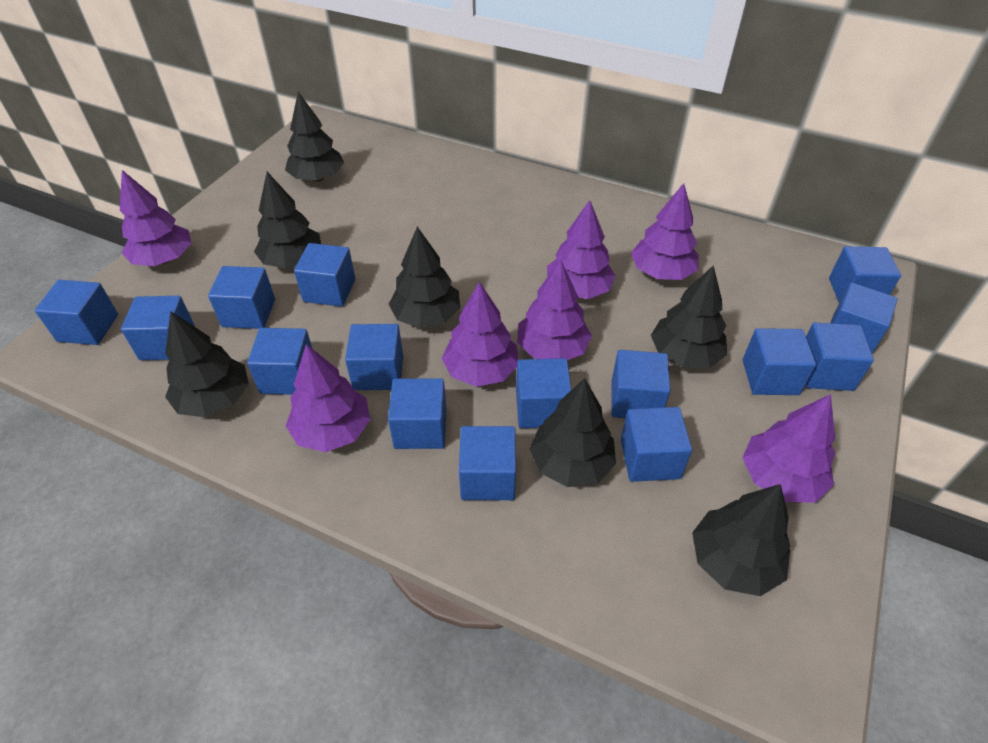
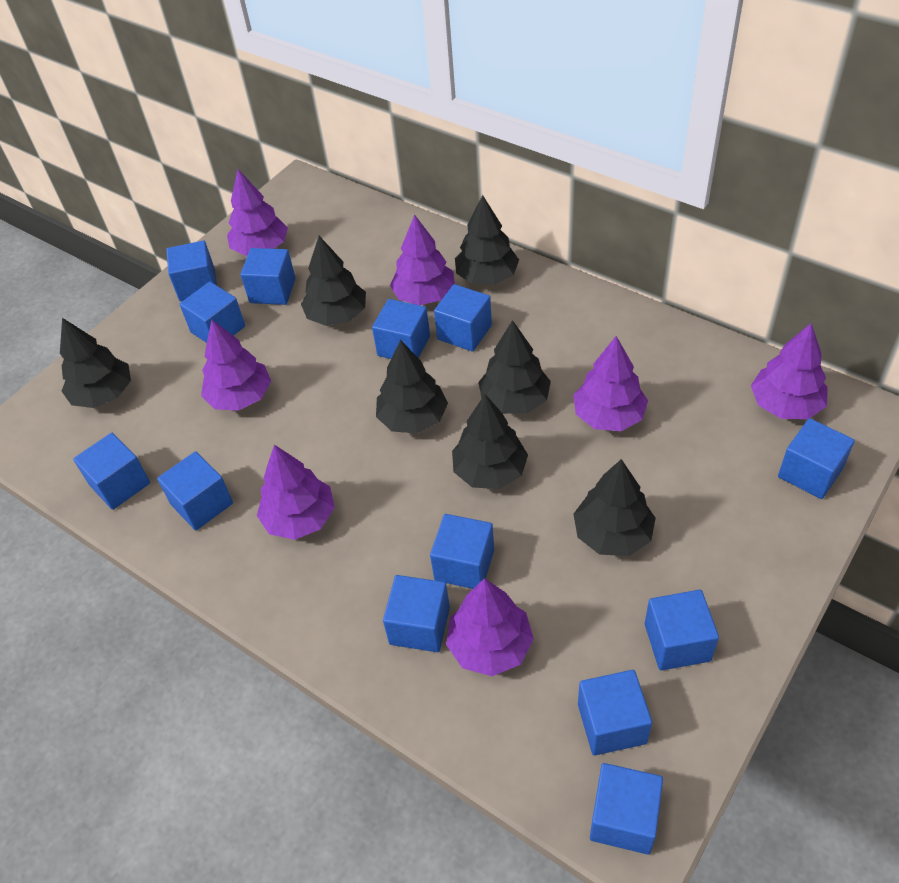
blue cube: 15 -> 13

